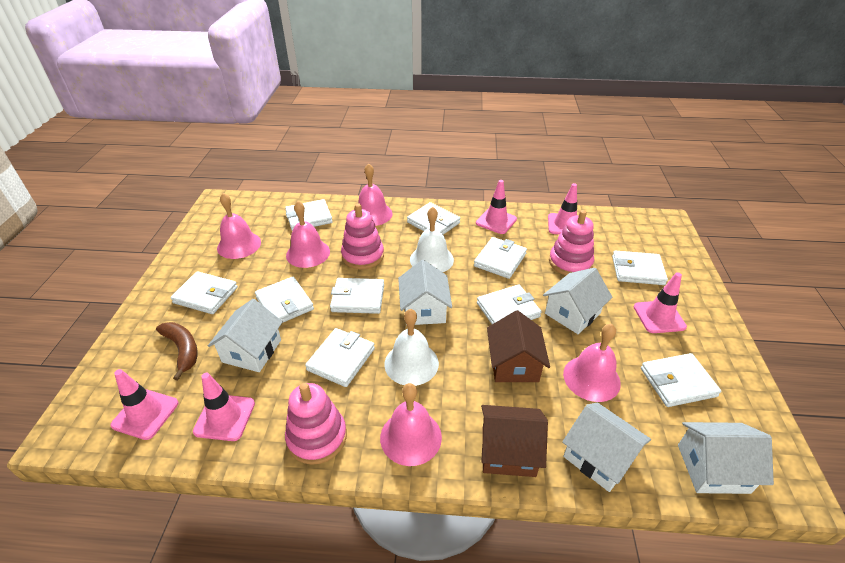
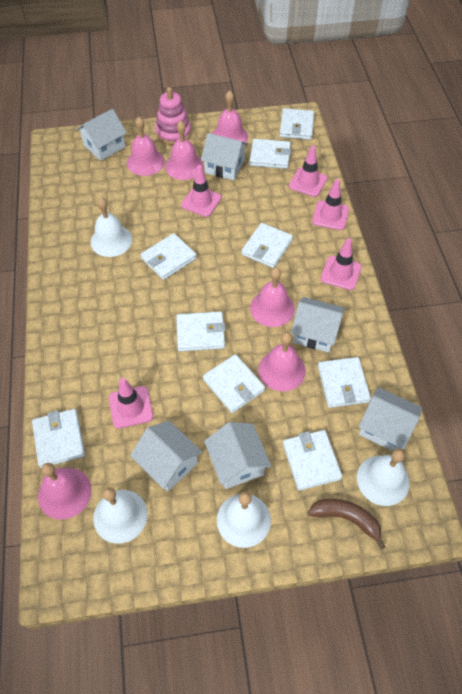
brown house: 2 -> 0
pink bell: 5 -> 6
pink stacking toy: 3 -> 1
white bell: 2 -> 4
white house: 5 -> 6
white wallet: 10 -> 9

